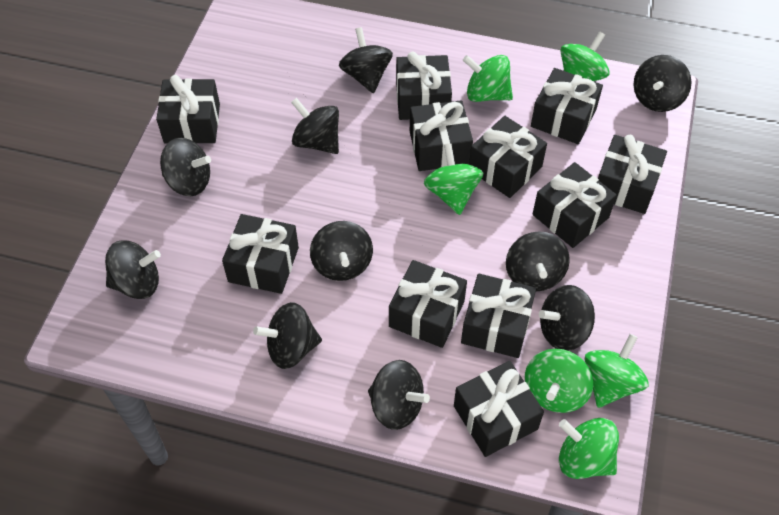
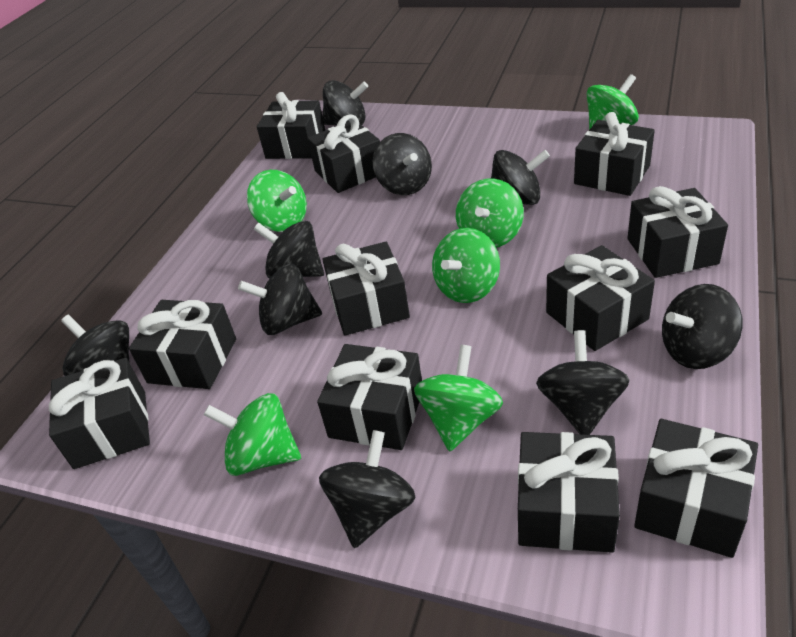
black spinning top: 10 -> 9

